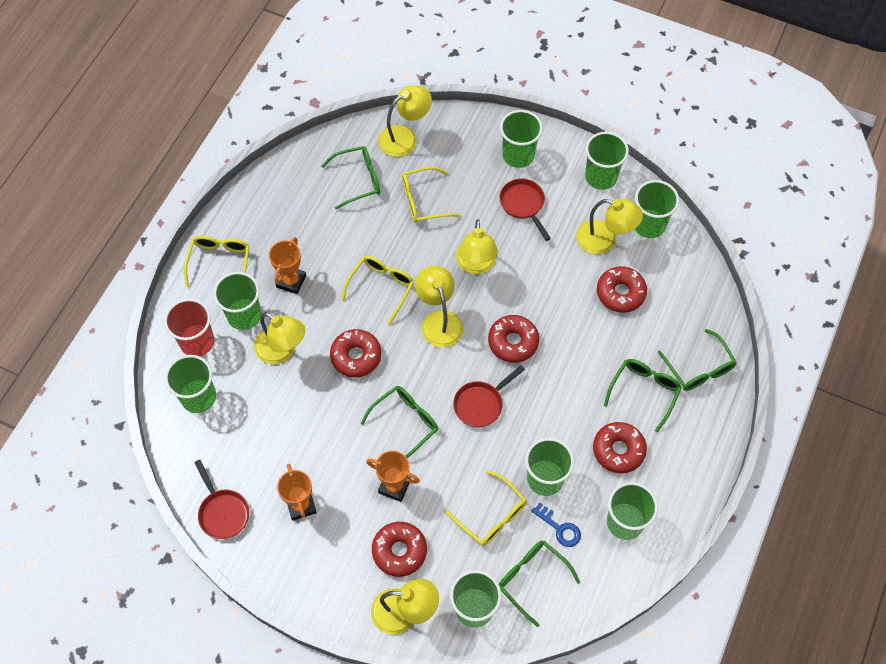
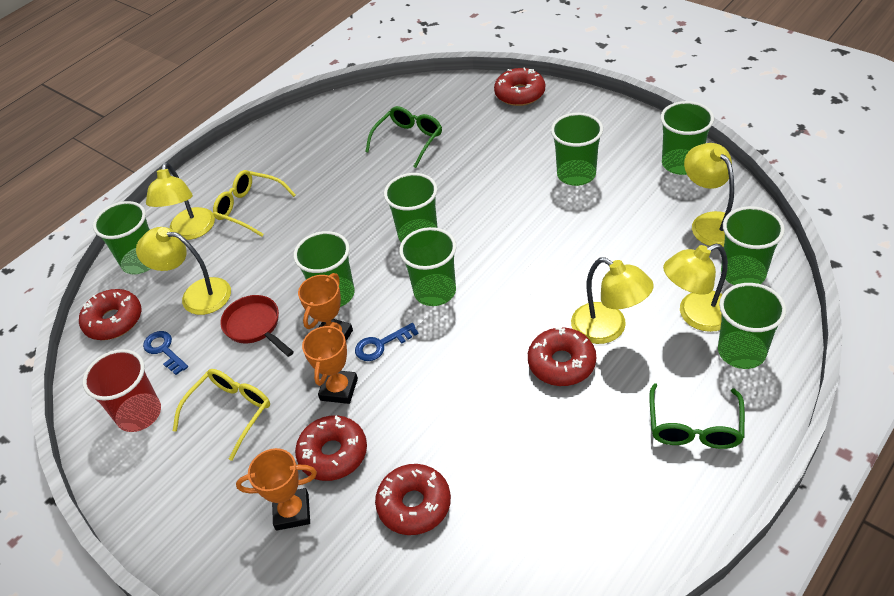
blue key: 1 -> 2
green glasses: 5 -> 2
red pan: 3 -> 1
yellow glasses: 4 -> 2
yellow lamp: 6 -> 5

